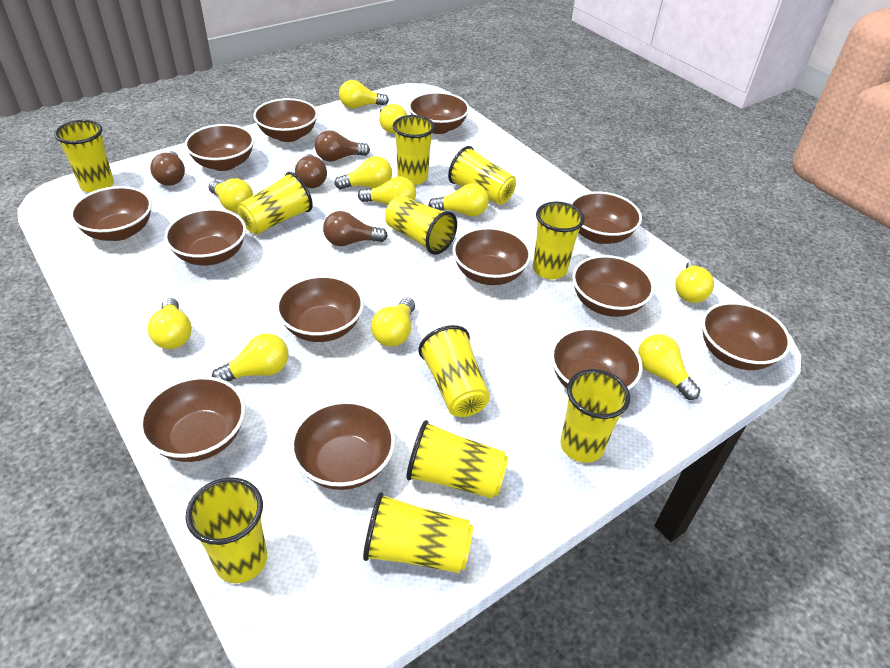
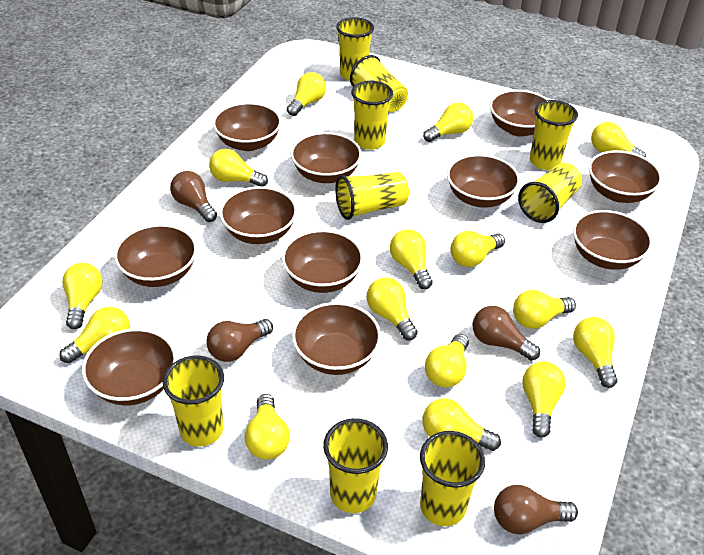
brown bowl: 13 -> 11
yellow cup: 11 -> 9
yellow light bulb: 11 -> 15

